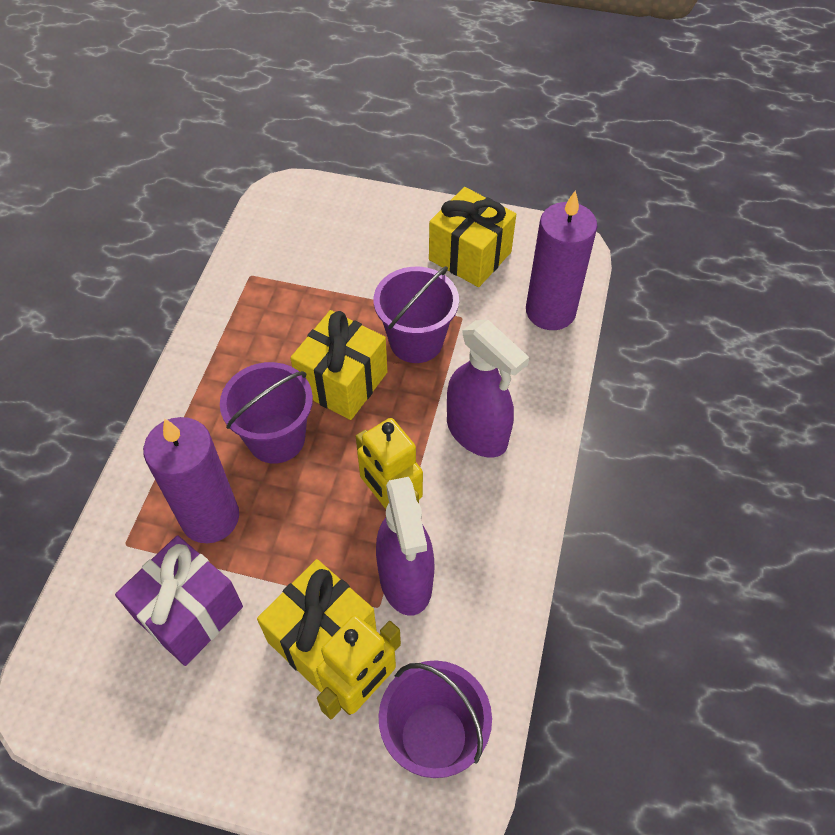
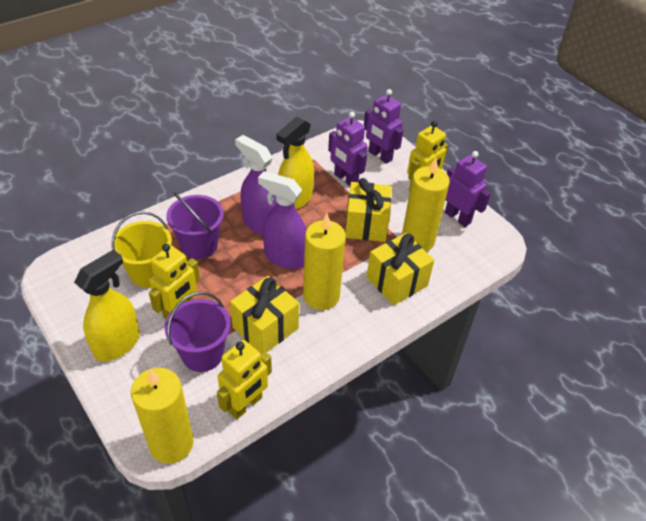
purple bucket: 3 -> 2
purple candle: 2 -> 0
purple gift: 1 -> 0
purple robot: 0 -> 3
yellow bucket: 0 -> 1
yellow candle: 0 -> 3
yellow robot: 2 -> 3
yellow spray bottle: 0 -> 2

